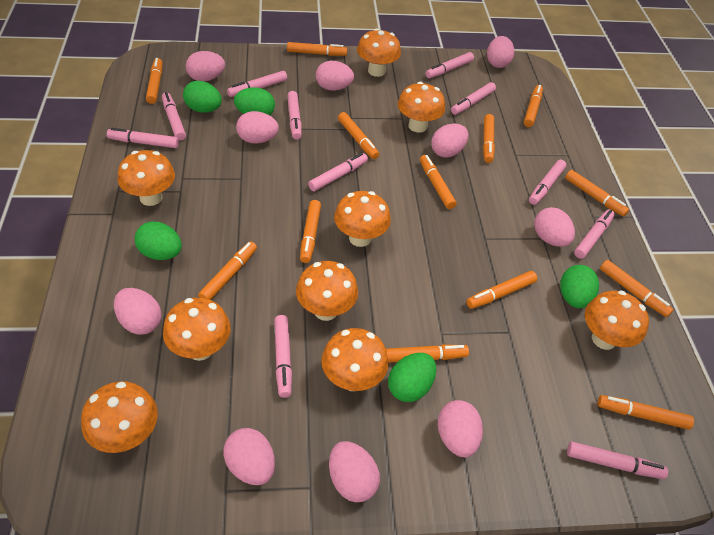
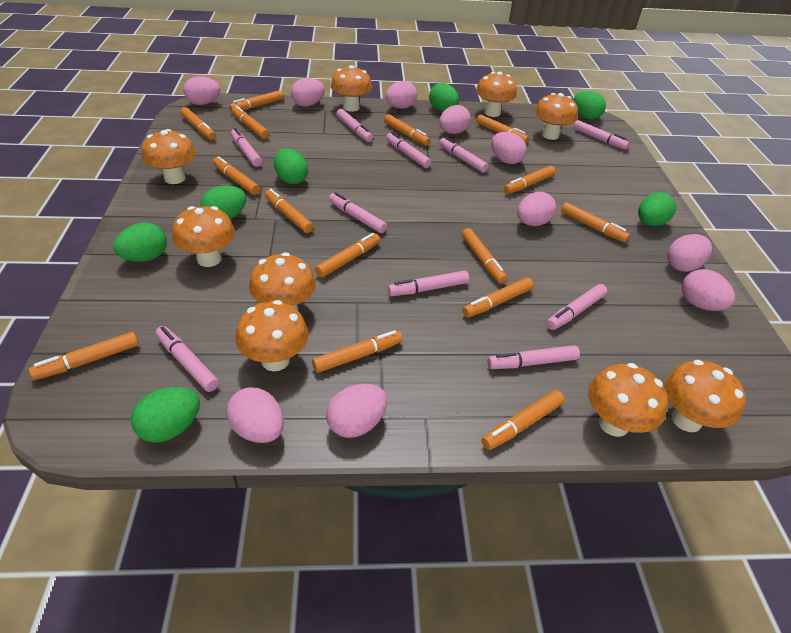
green egg: 5 -> 7
orange marker: 13 -> 15
pink marker: 11 -> 10

